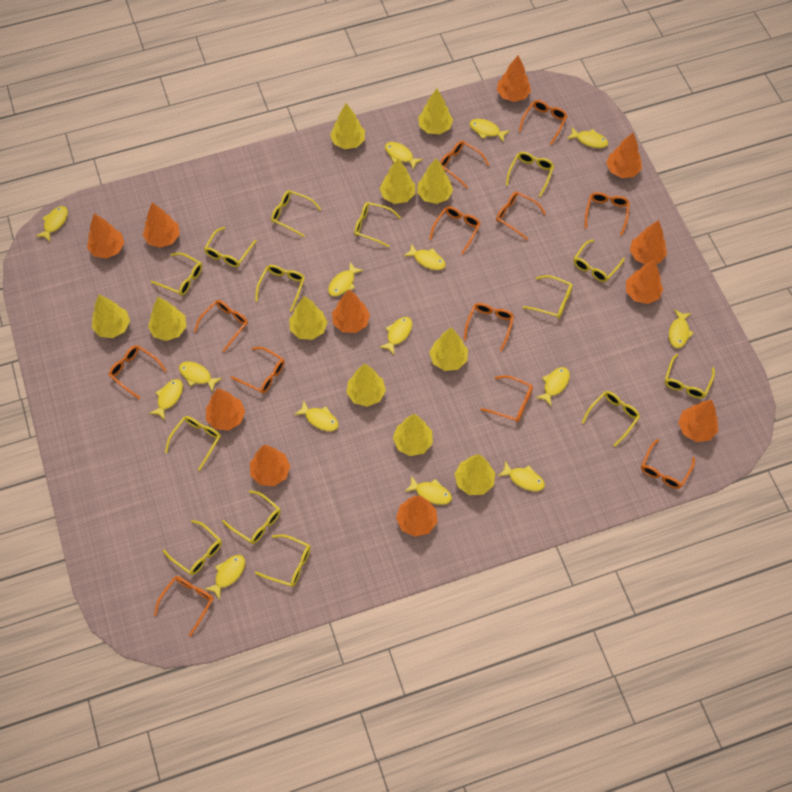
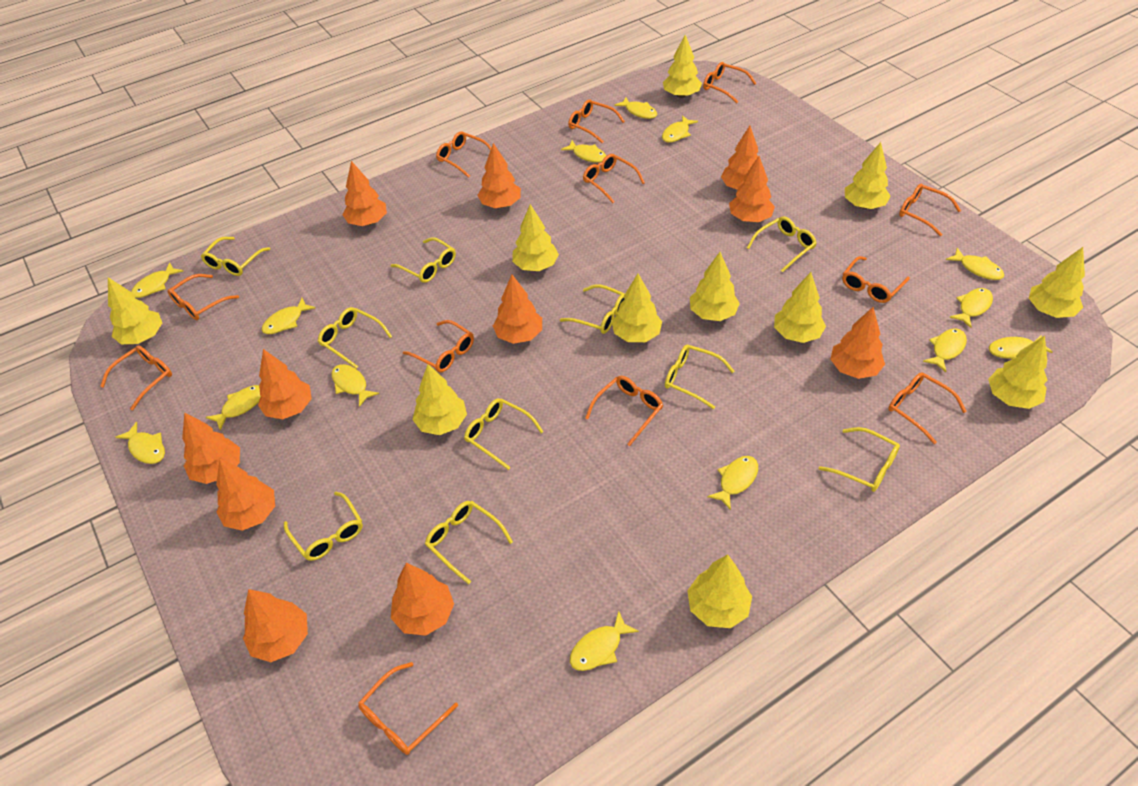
yellow fish: 15 -> 14
yellow glasses: 14 -> 10

